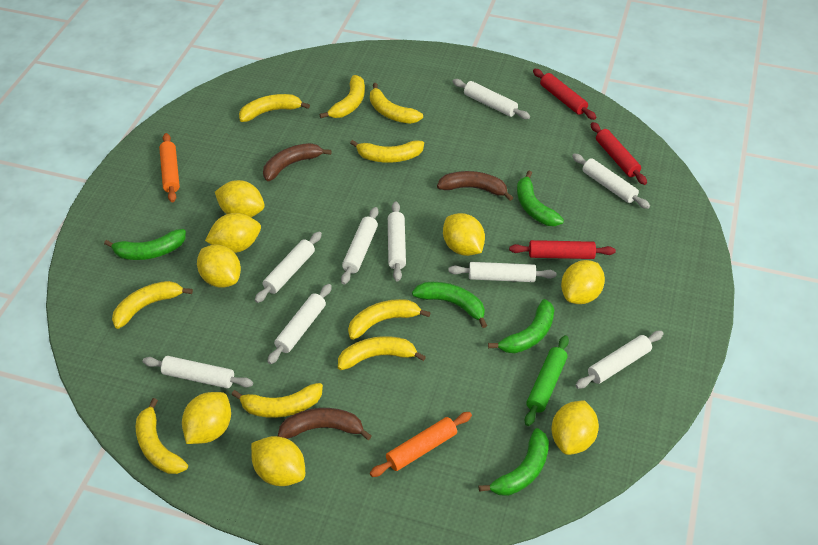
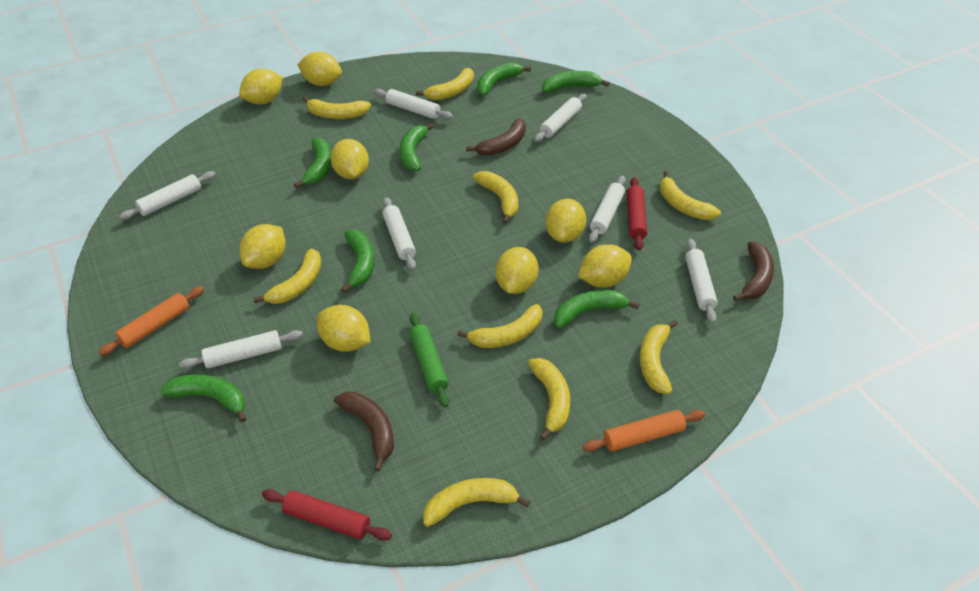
green banana: 5 -> 7
red rolling pin: 3 -> 2
white rolling pin: 9 -> 7

